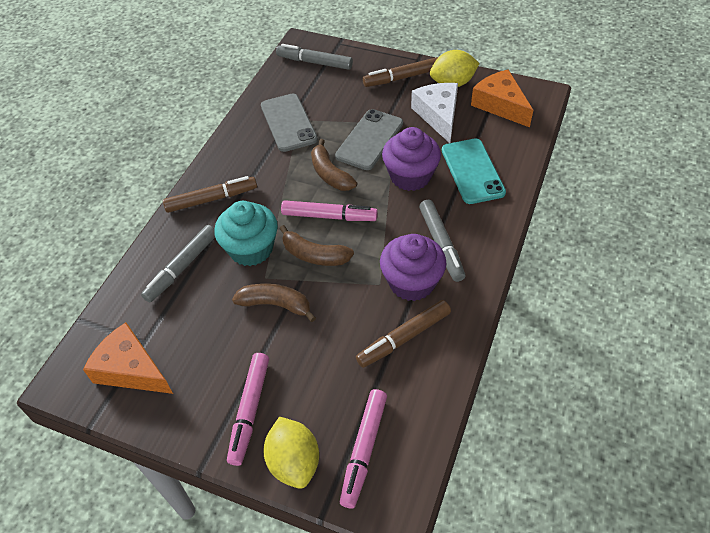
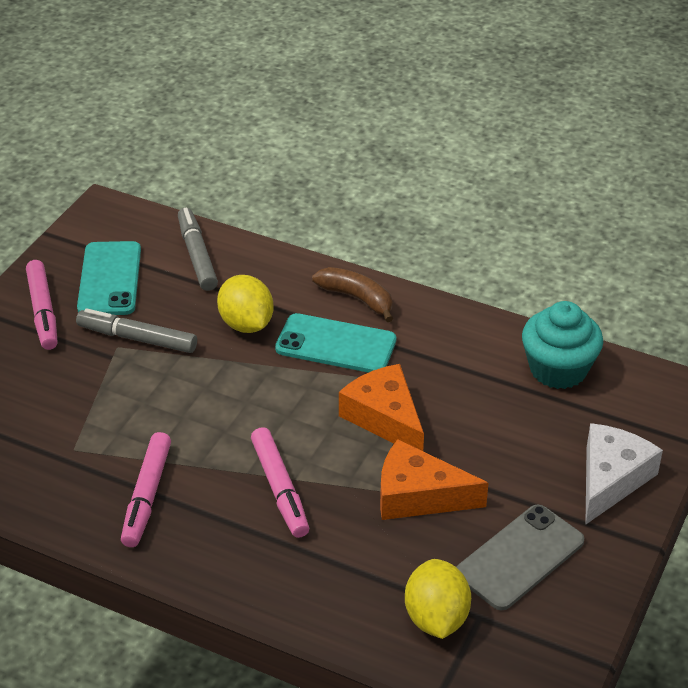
brown banana: 3 -> 1
brown marker: 3 -> 0
grey marker: 3 -> 2
grey phone: 2 -> 1
purple cupcake: 2 -> 0
turquoise phone: 1 -> 2

